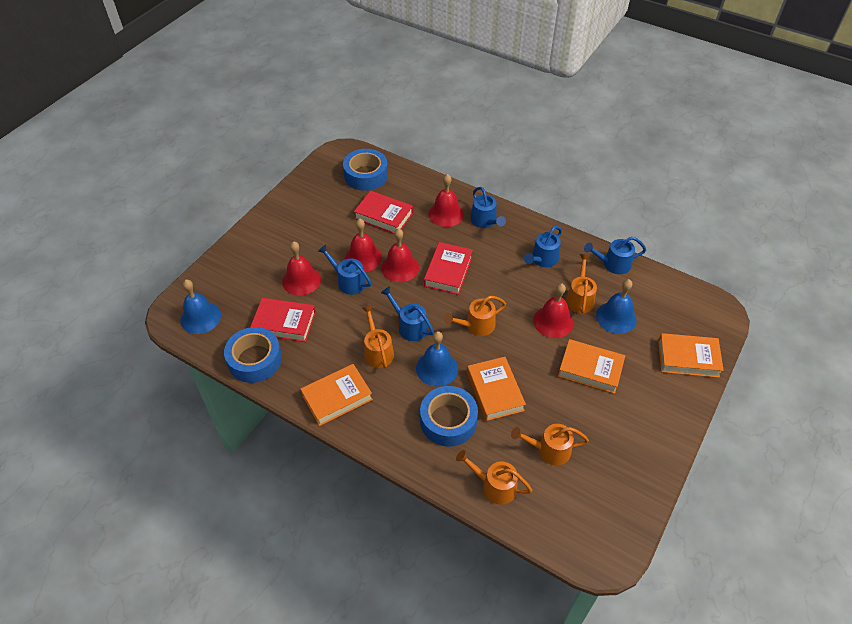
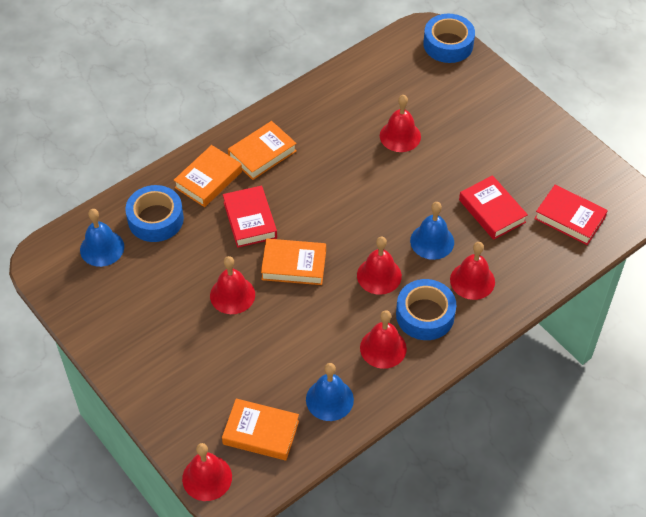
blue watering can: 5 -> 0
orange watering can: 5 -> 0
red bell: 5 -> 6

